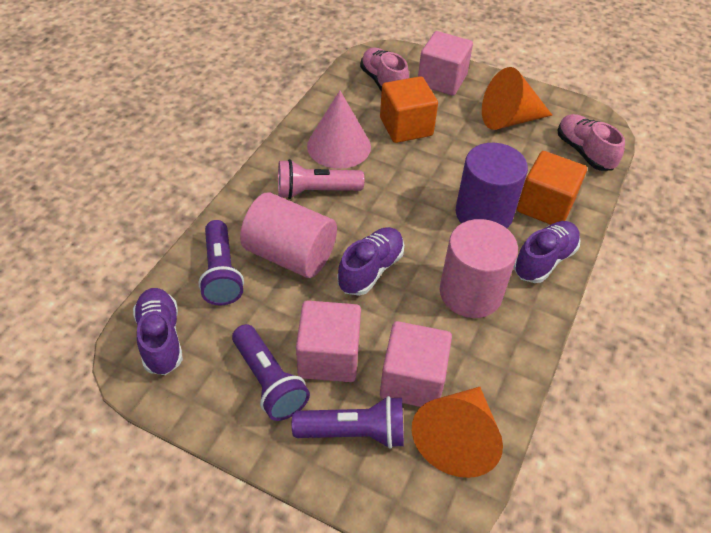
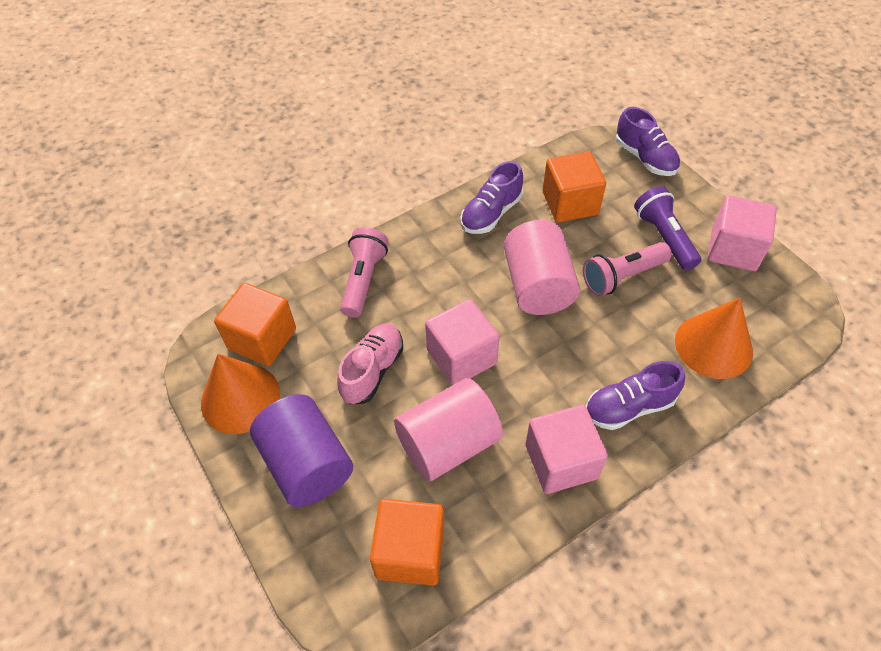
orange cube: 2 -> 3
pink cone: 1 -> 0
pink flashlight: 1 -> 2
pink shoe: 2 -> 1
purple flashlight: 3 -> 1

